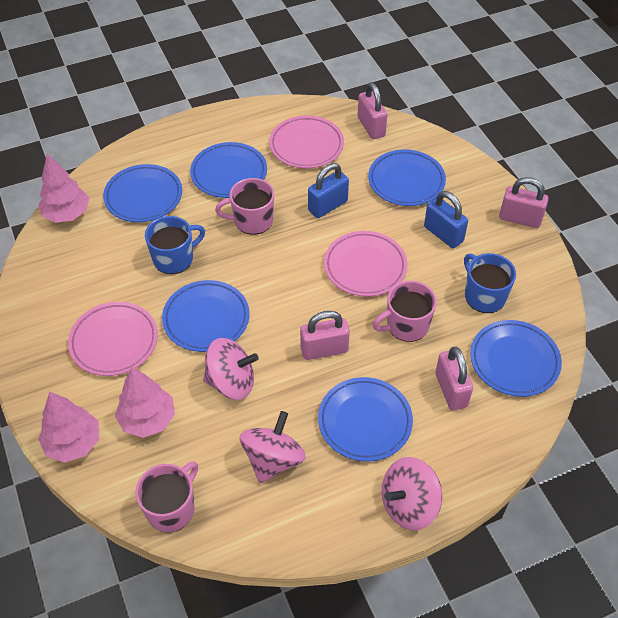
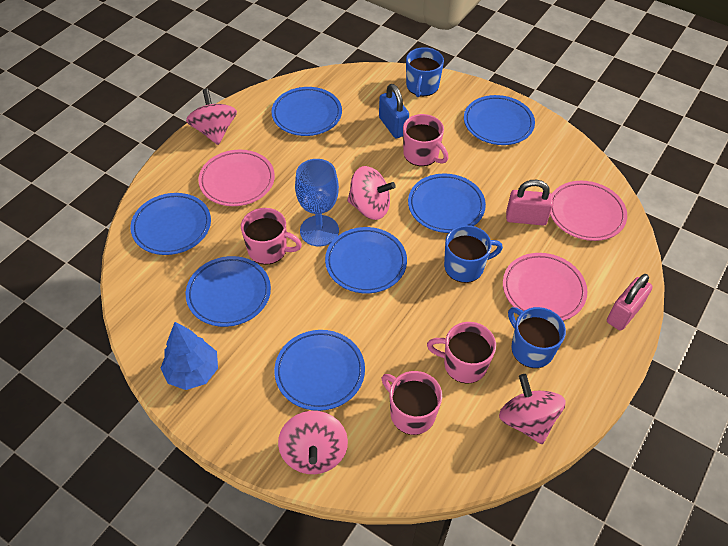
blue goblet: 0 -> 1
blue mug: 2 -> 3
blue padlock: 2 -> 1
blue plate: 6 -> 7
blue tree: 0 -> 1
pink mug: 3 -> 4
pink padlock: 4 -> 2
pink spinning top: 3 -> 4
pink tree: 3 -> 0

